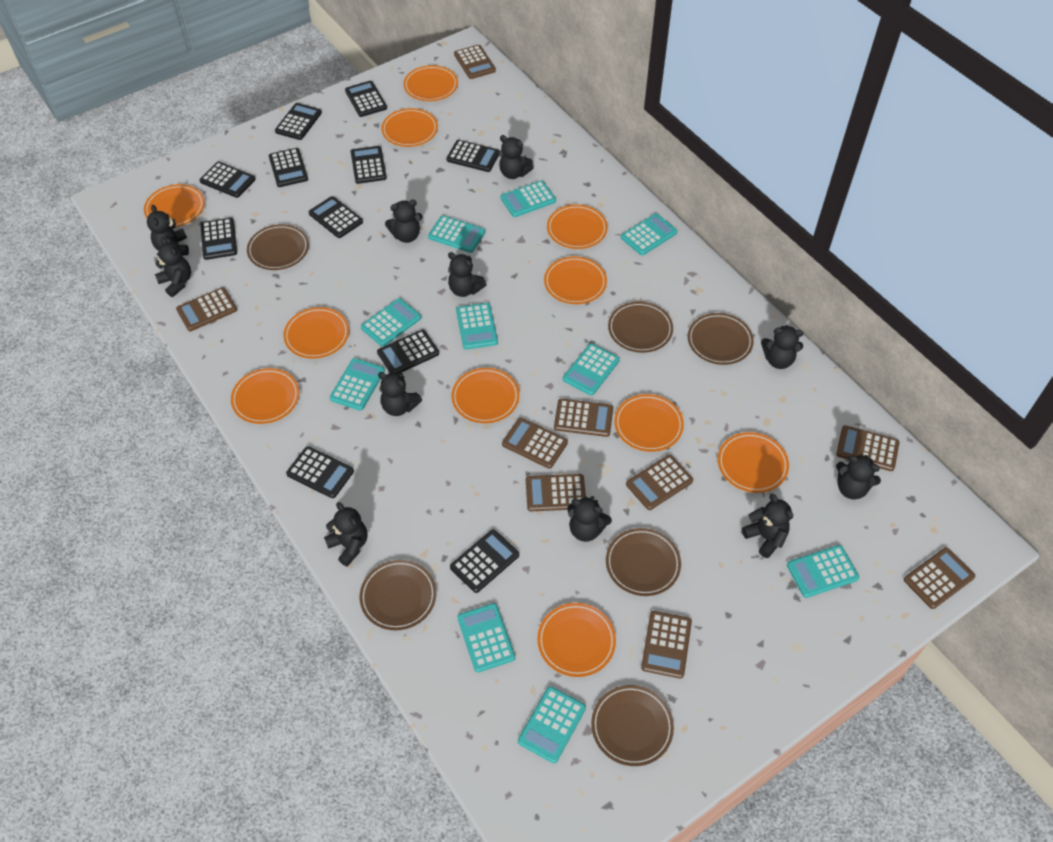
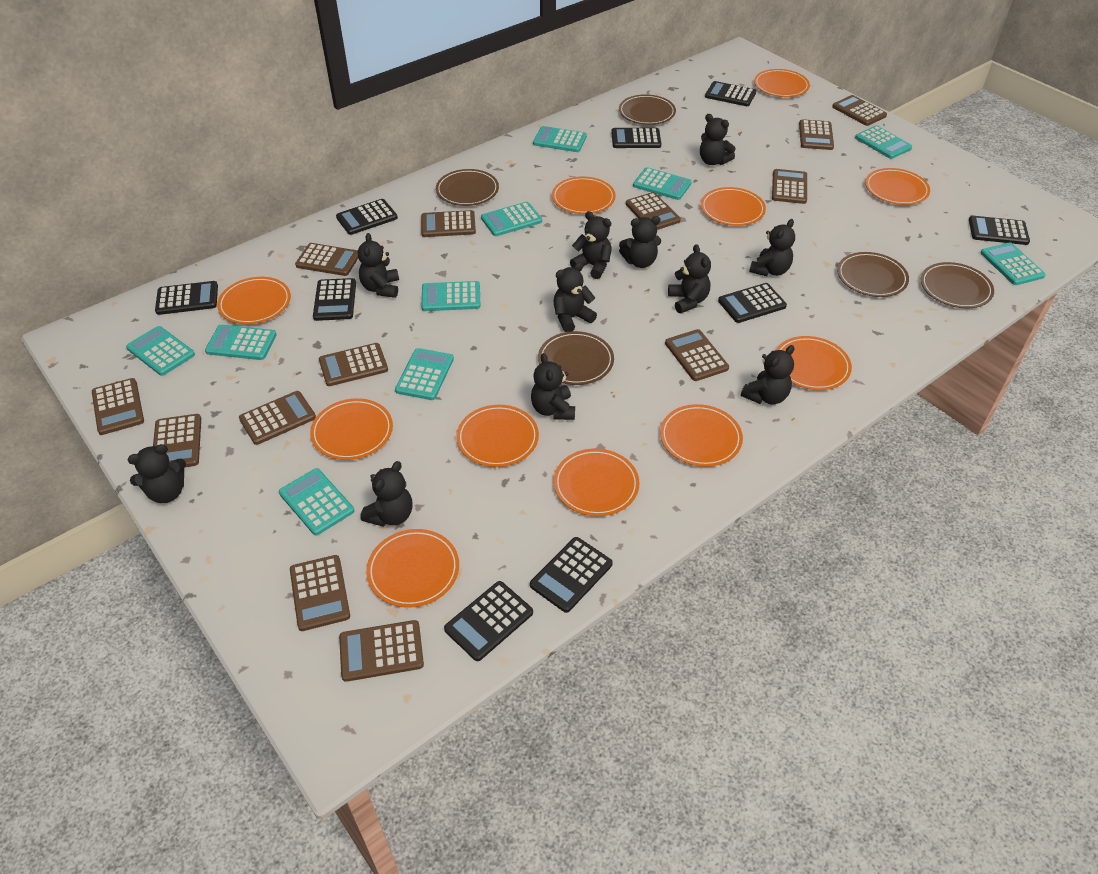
black calculator: 11 -> 9
brown calculator: 9 -> 13
brown plate: 6 -> 5

